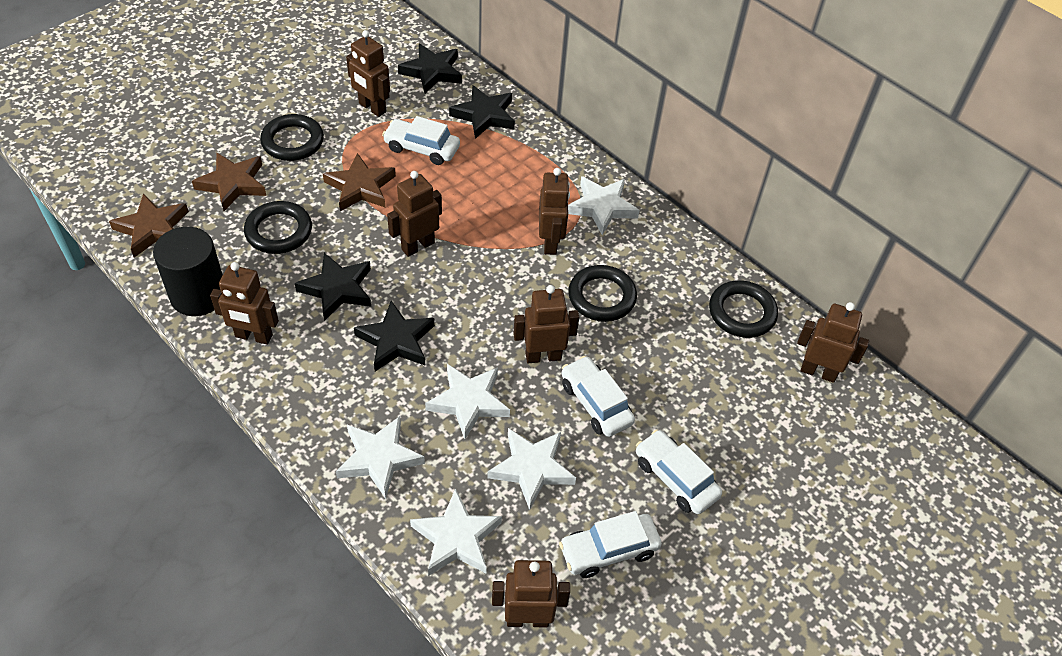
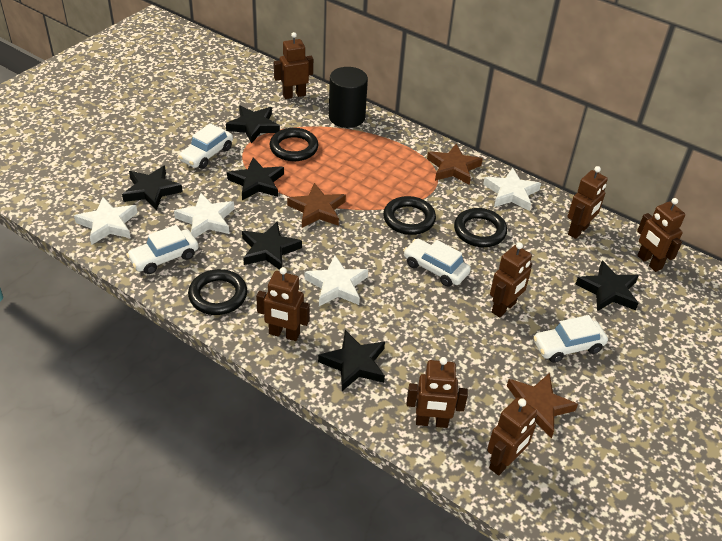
black star: 4 -> 6
white star: 5 -> 4

